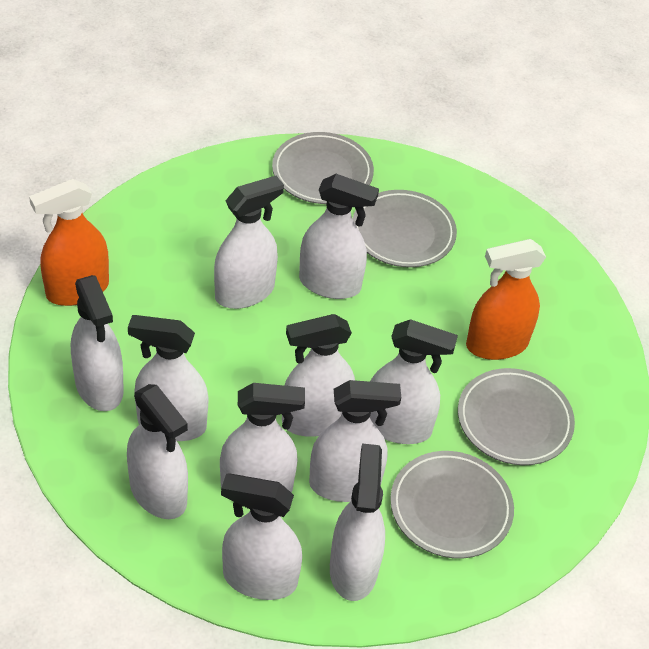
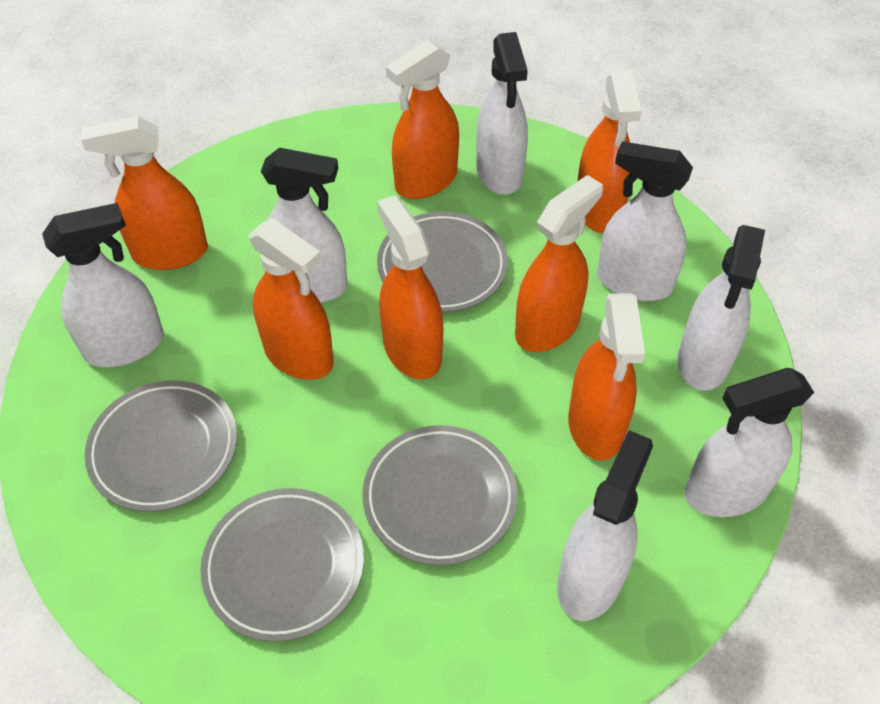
orange spray bottle: 2 -> 7
white spray bottle: 11 -> 7

